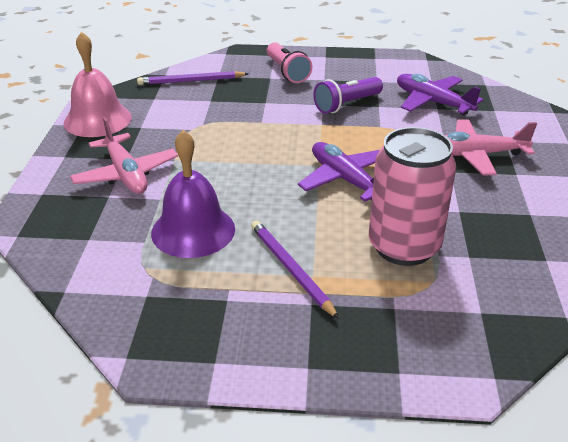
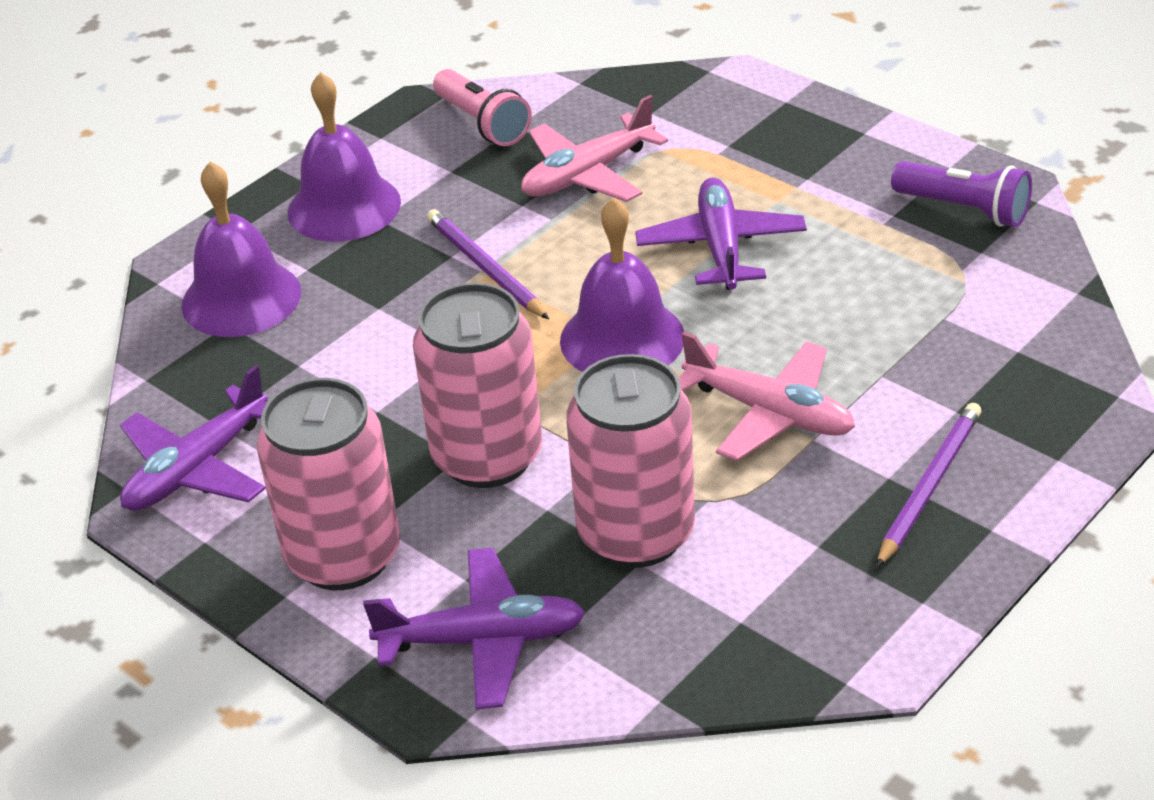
pink bell: 1 -> 0
pink can: 1 -> 3
purple bell: 1 -> 3
purple plane: 2 -> 3

